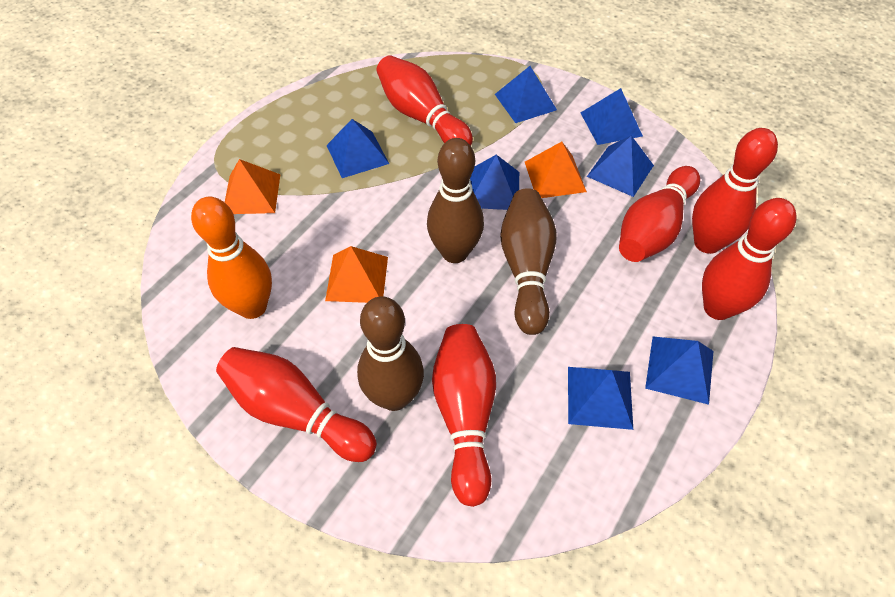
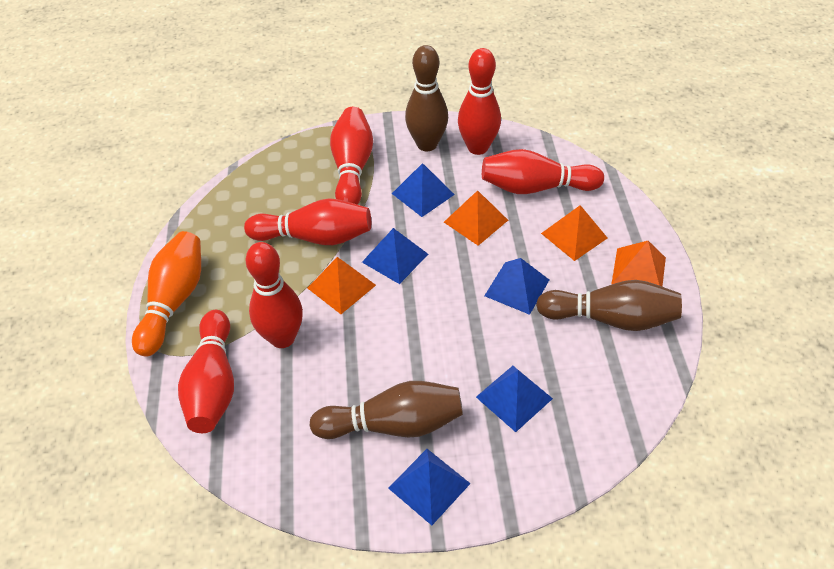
blue pyramid: 7 -> 5
orange pyramid: 3 -> 4

